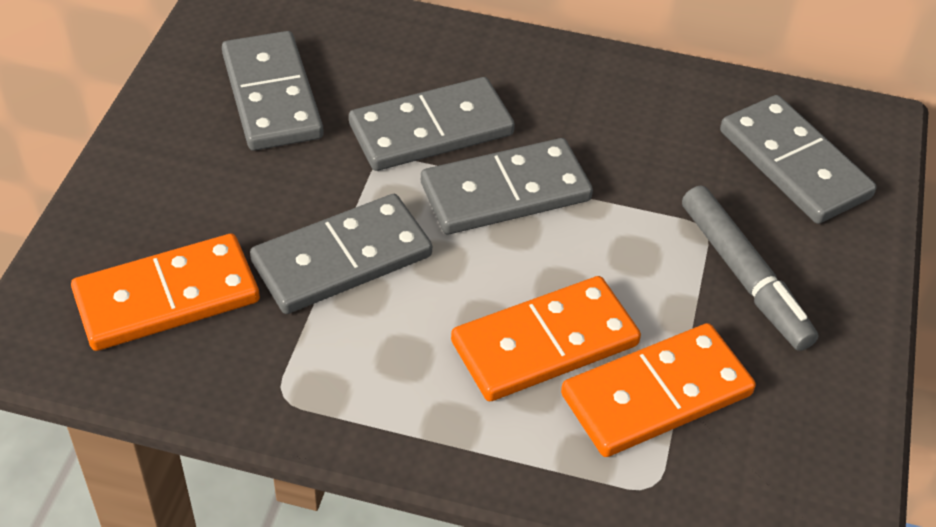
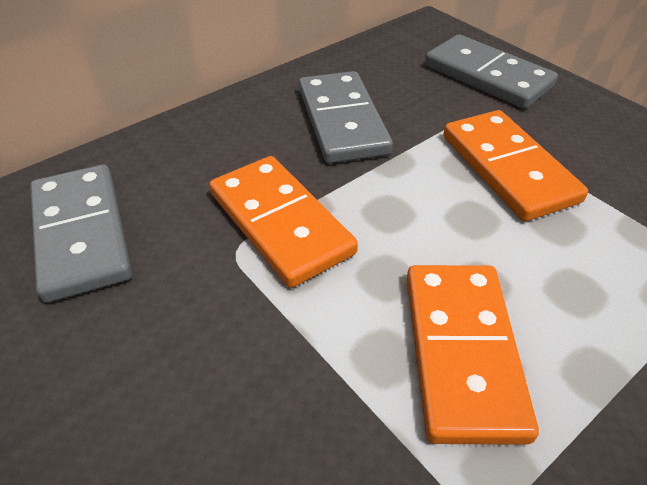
grey domino: 5 -> 3
grey marker: 1 -> 0

